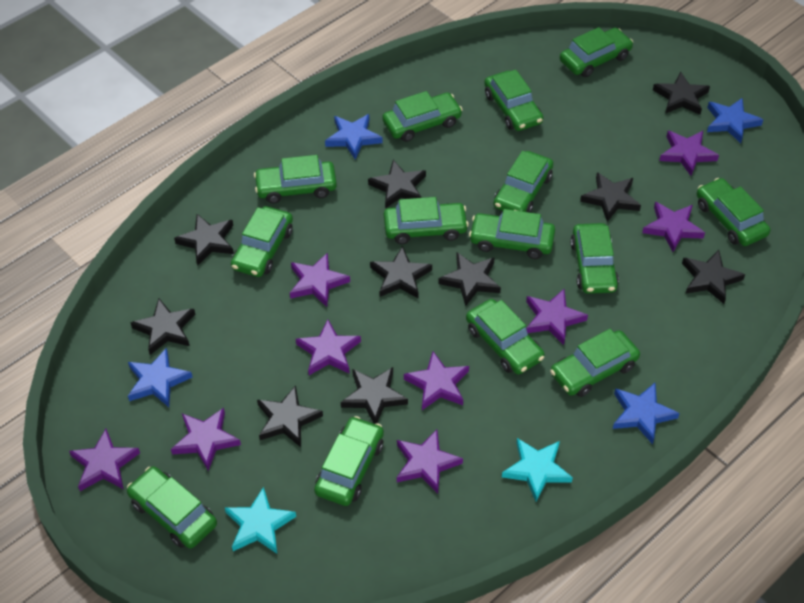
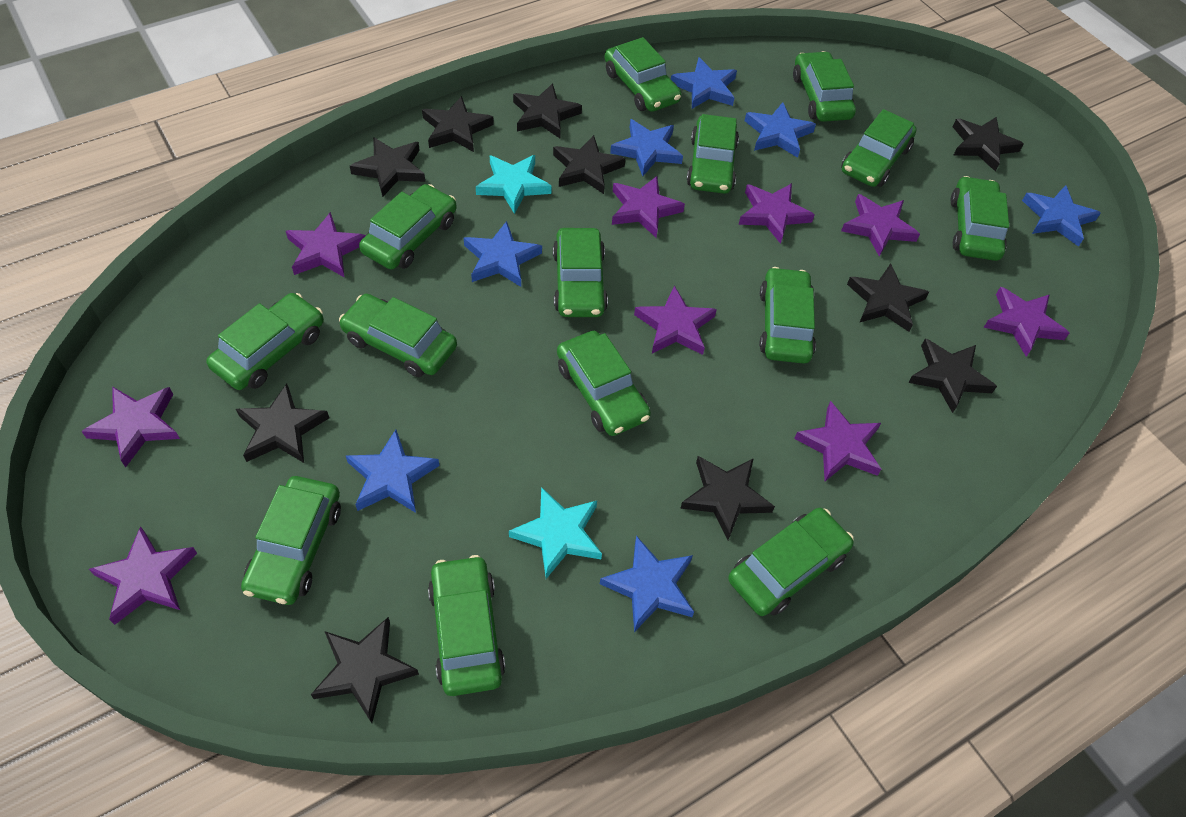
blue star: 4 -> 7

